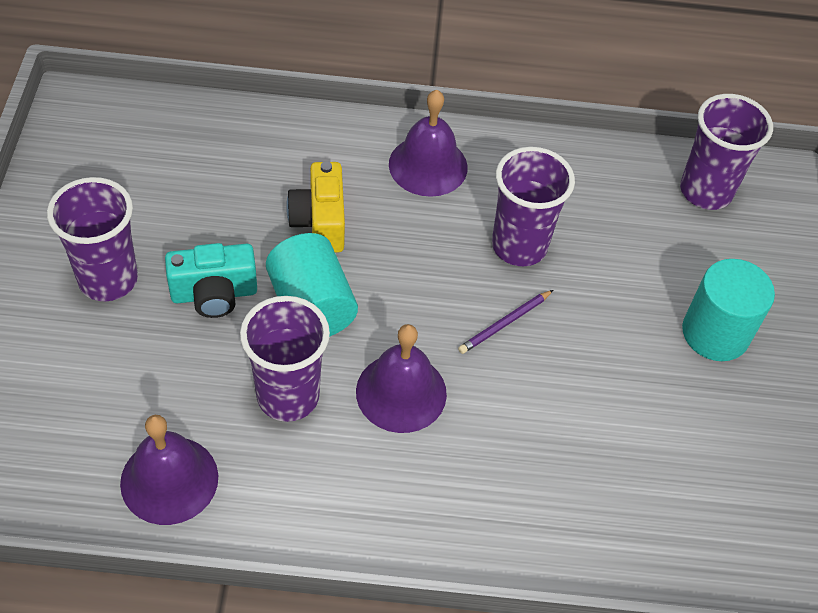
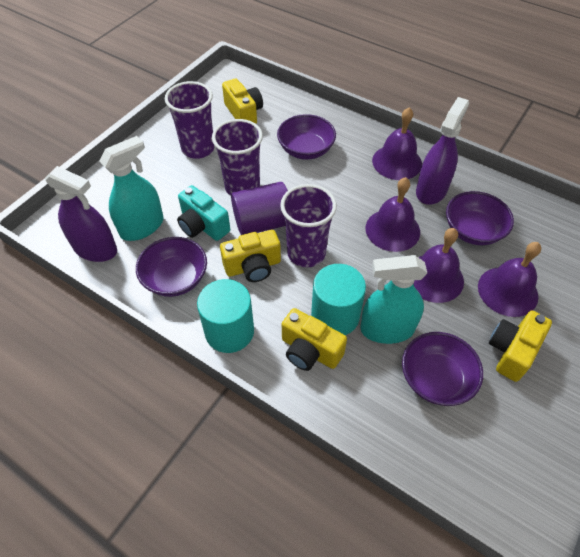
purple bell: 3 -> 4
purple bowl: 0 -> 4
purple cup: 4 -> 3
purple cylinder: 0 -> 1
purple pencil: 1 -> 0
purple spray bottle: 0 -> 2
turquoise spray bottle: 0 -> 2
yellow camera: 1 -> 4

